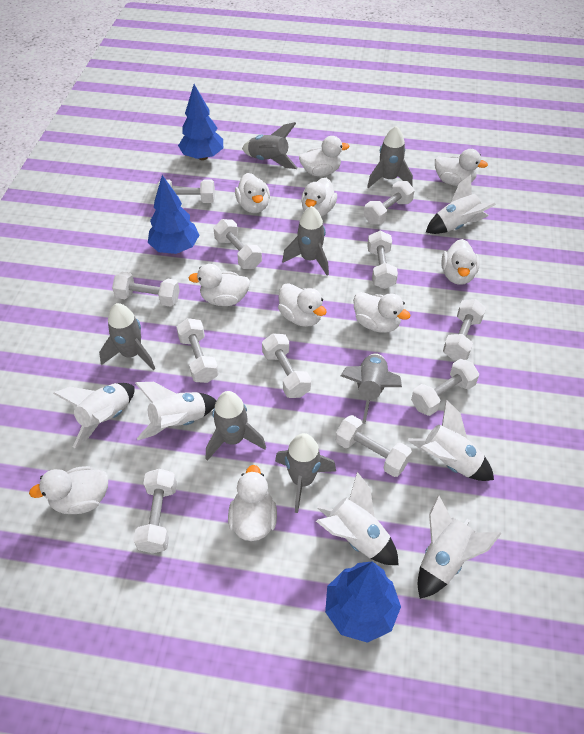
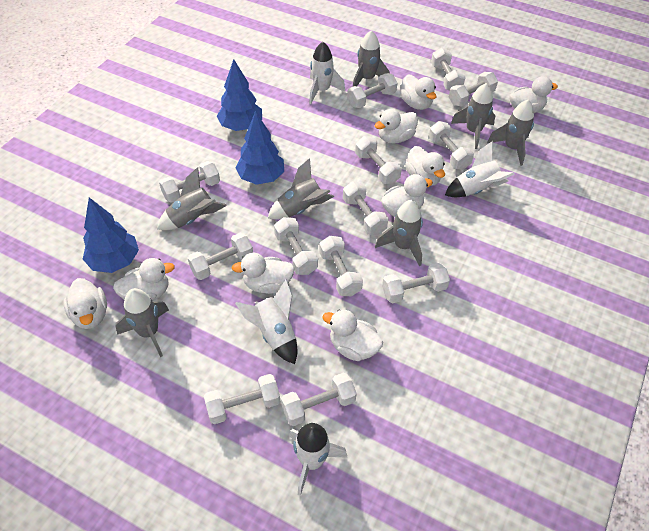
white duck: 10 -> 9
white dumbbell: 11 -> 13
white rocket: 6 -> 4

